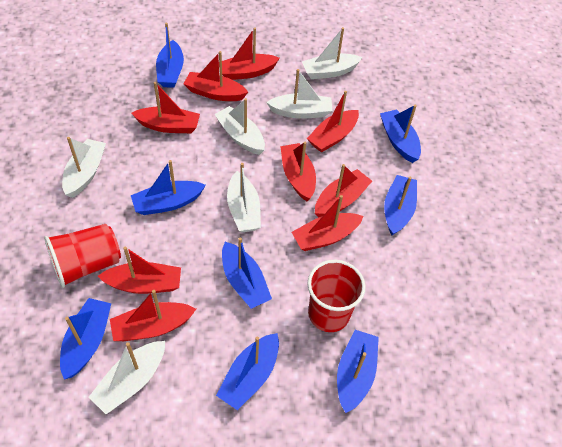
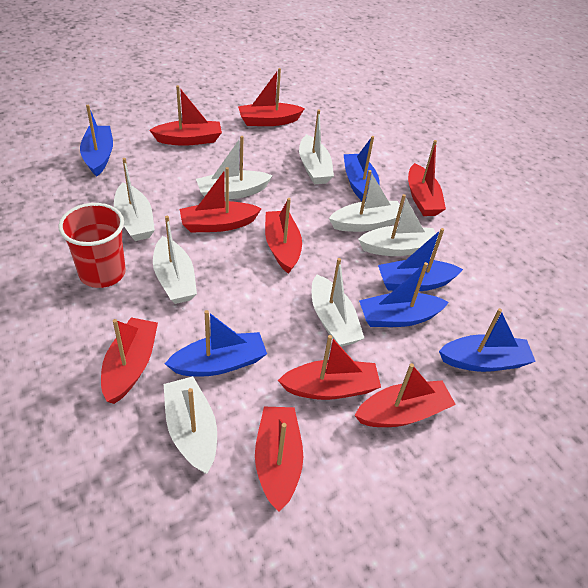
blue boat: 8 -> 6
red cup: 2 -> 1
white boat: 6 -> 8

